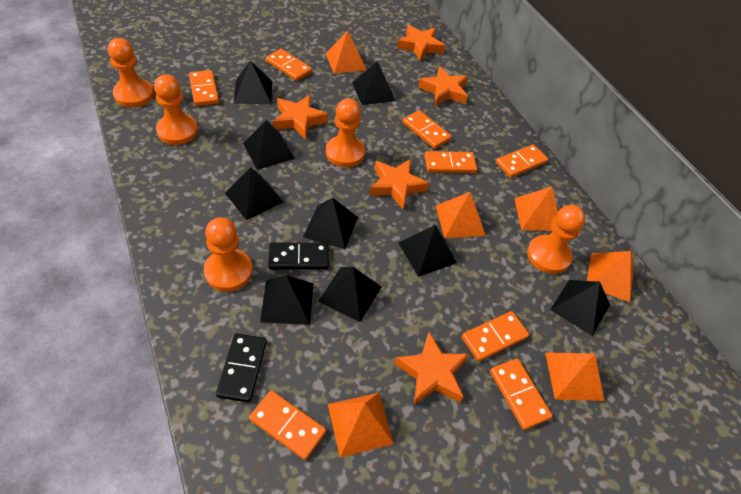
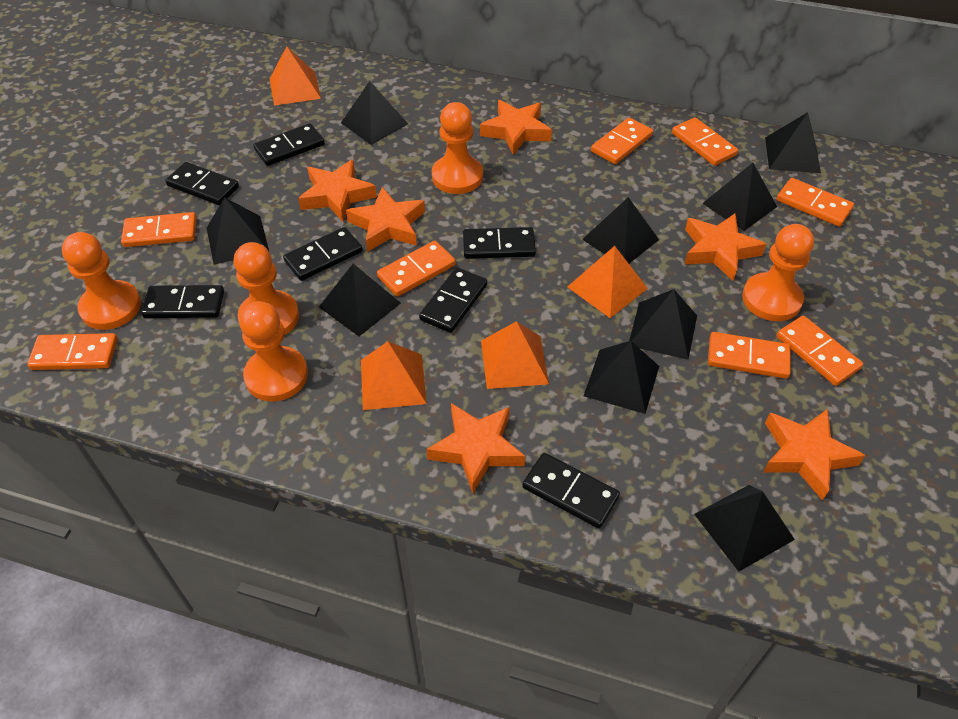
black domino: 2 -> 7
orange pyramid: 6 -> 4
orange star: 5 -> 6

